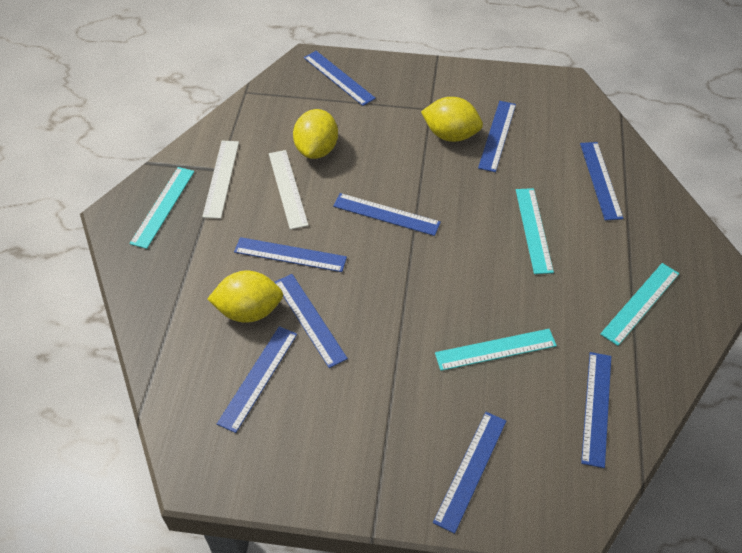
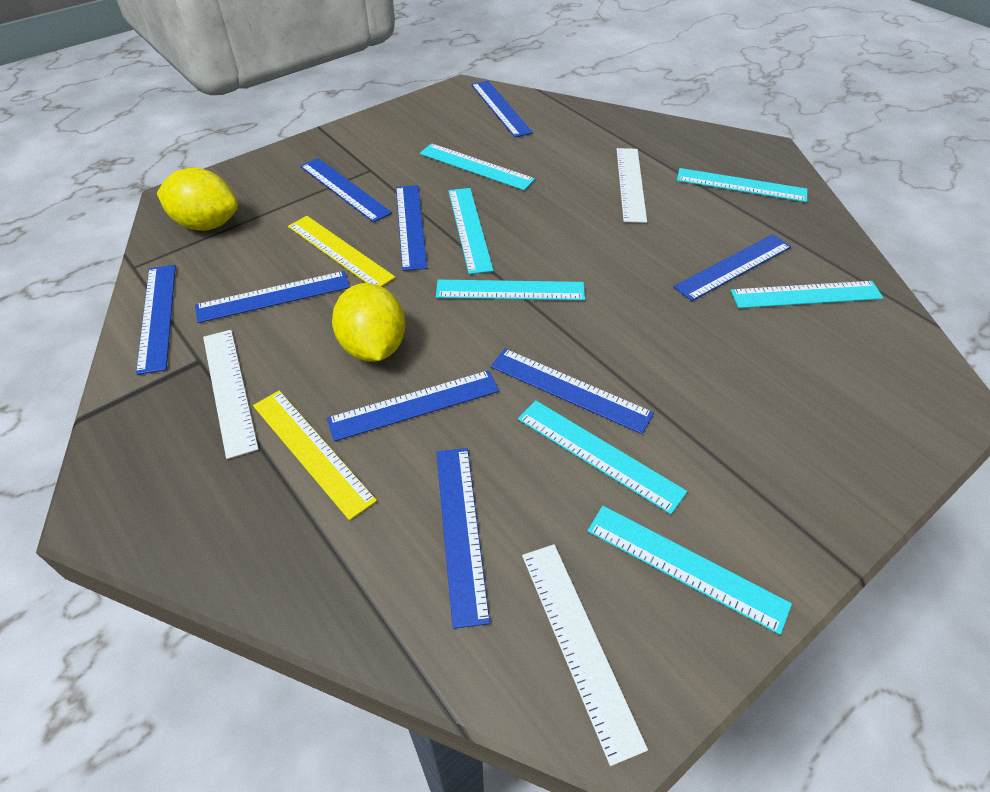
turquoise ruler: 4 -> 7
white ruler: 2 -> 3
yellow lemon: 3 -> 2
yellow ruler: 0 -> 2

